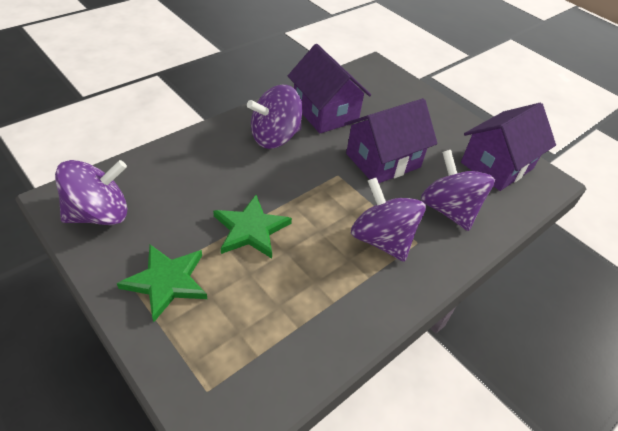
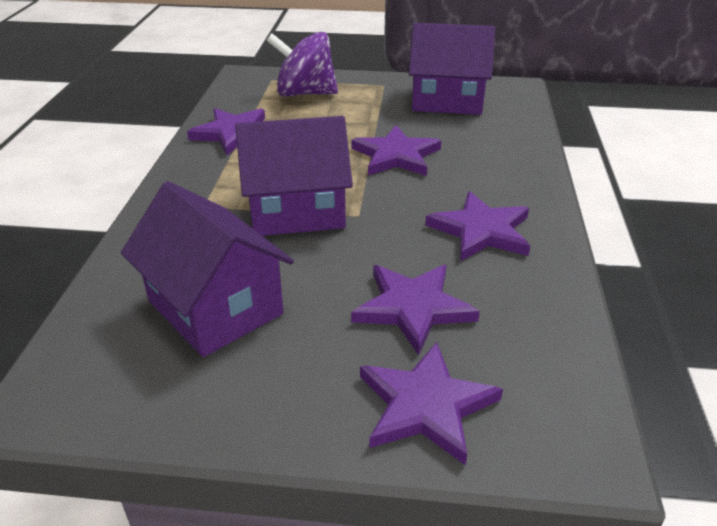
green star: 2 -> 0
purple spinning top: 4 -> 1
purple star: 0 -> 5

